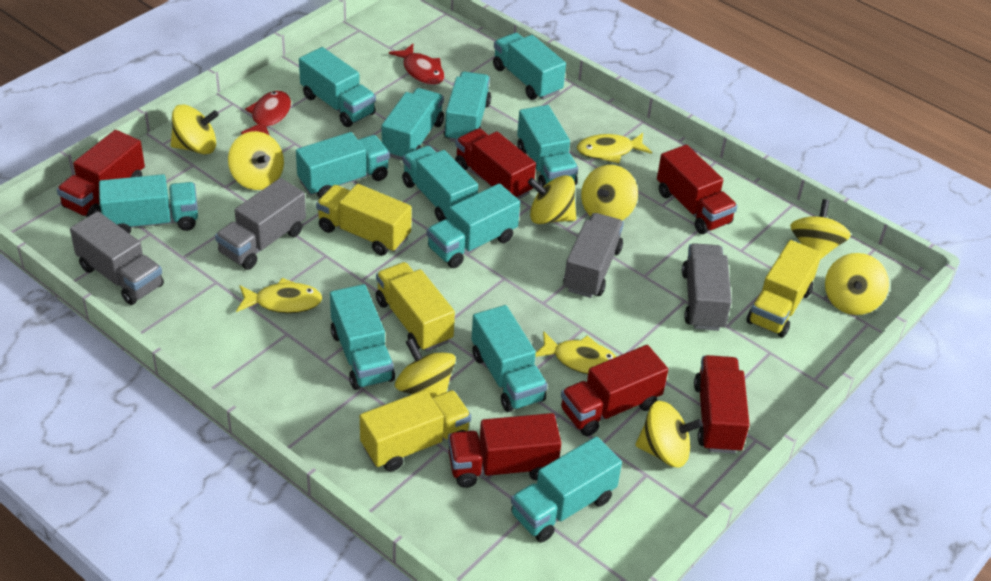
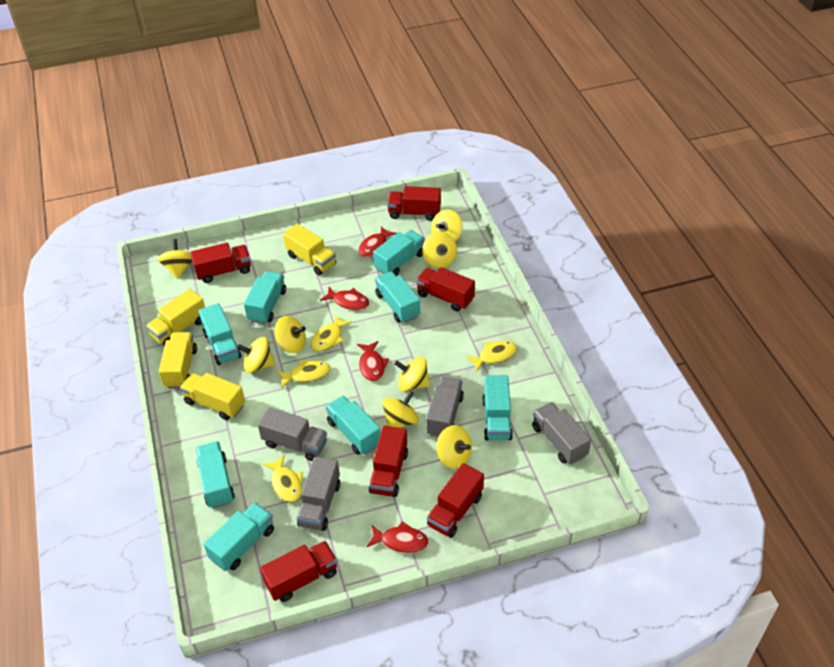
red fish: 2 -> 4
turquoise truck: 12 -> 8
yellow fish: 3 -> 4

